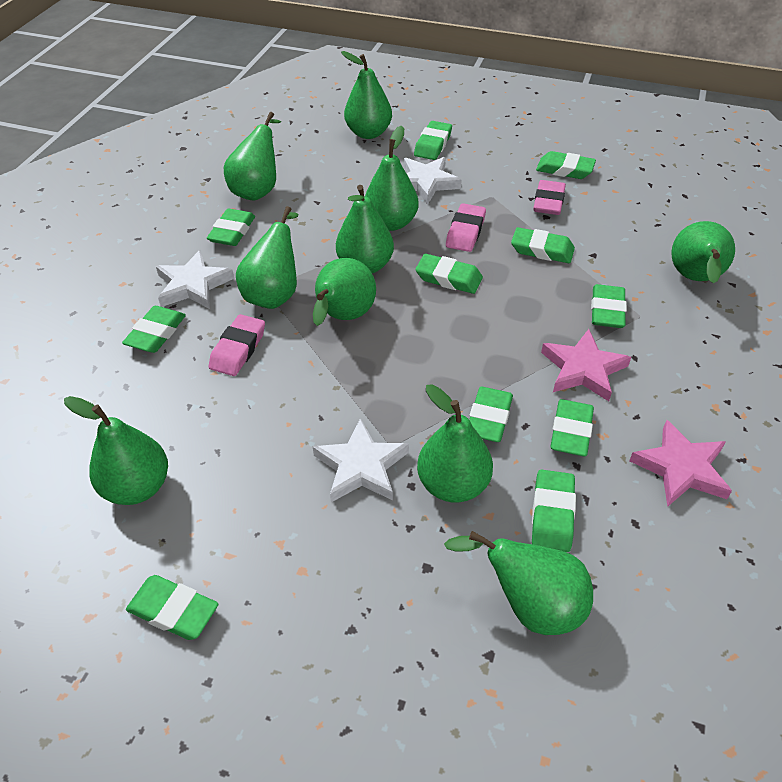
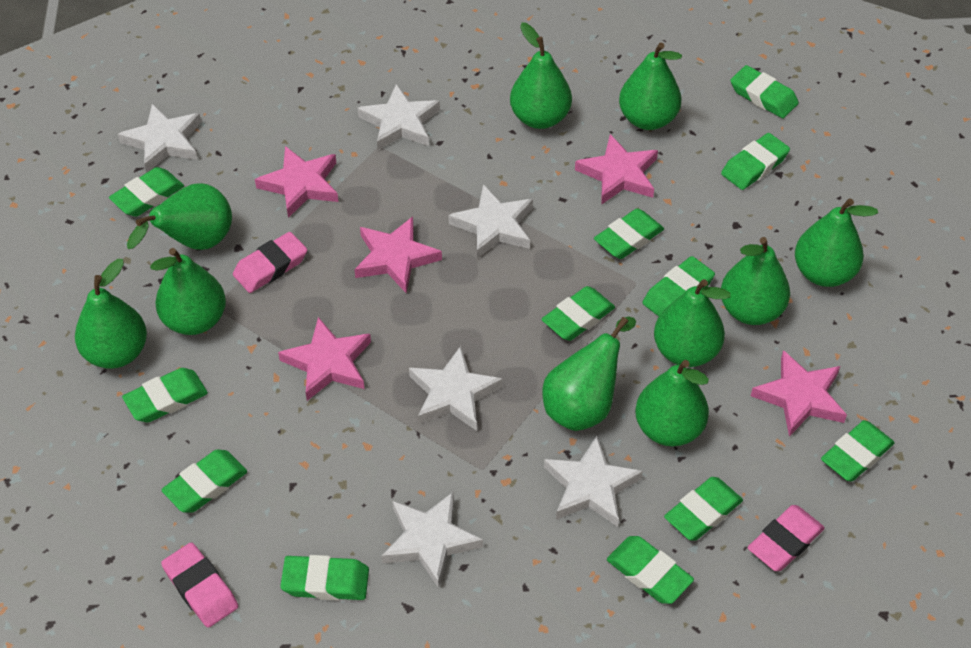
green eraser: 11 -> 12
pink star: 2 -> 5
white star: 3 -> 6

